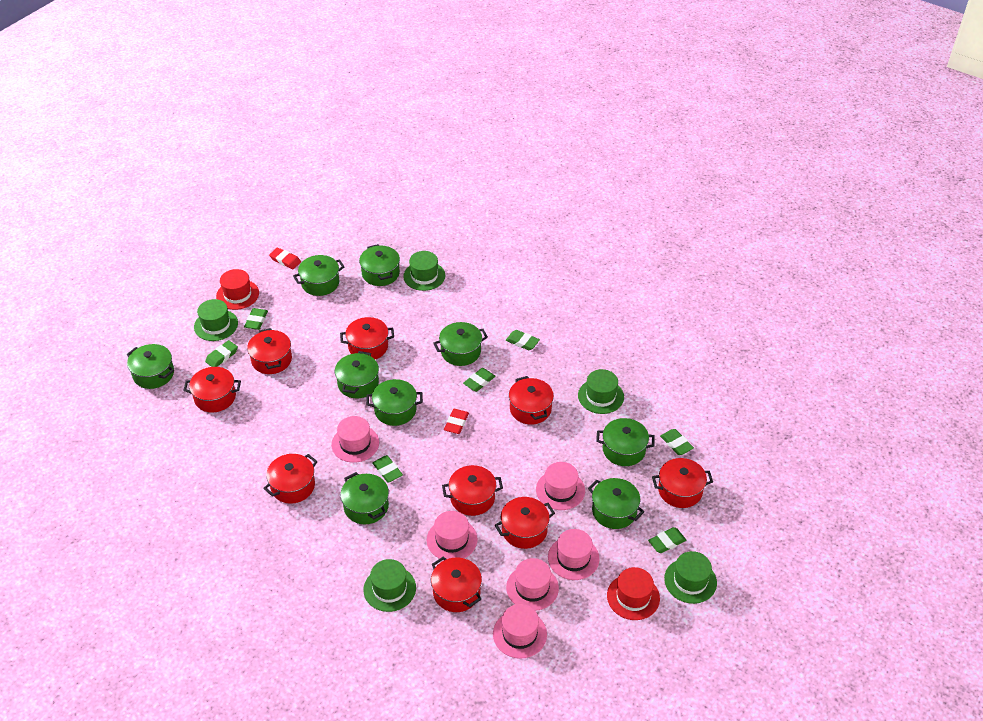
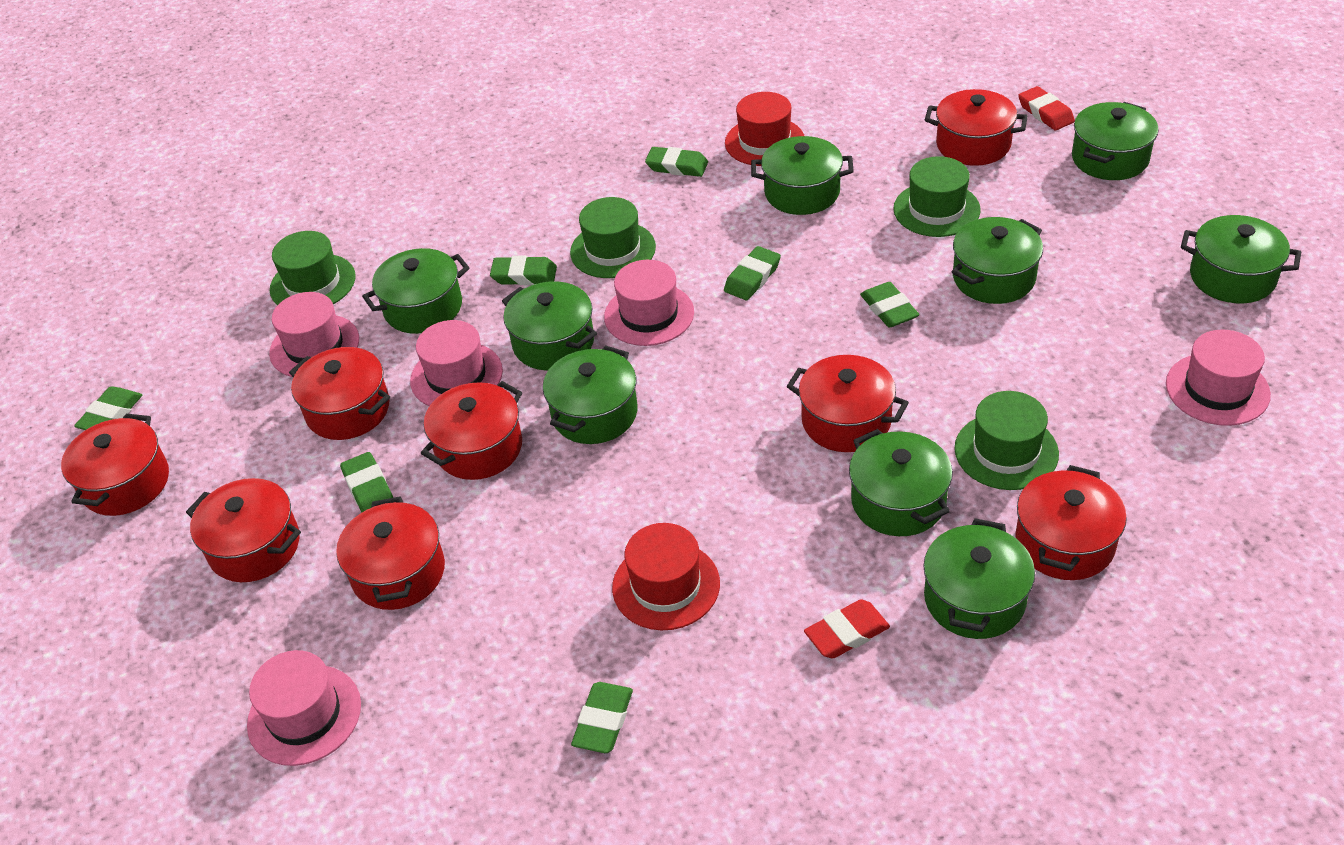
green hat: 5 -> 4
pink hat: 6 -> 5
red pot: 9 -> 8

